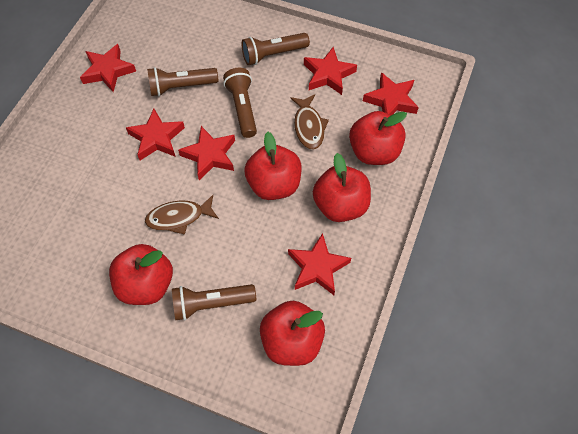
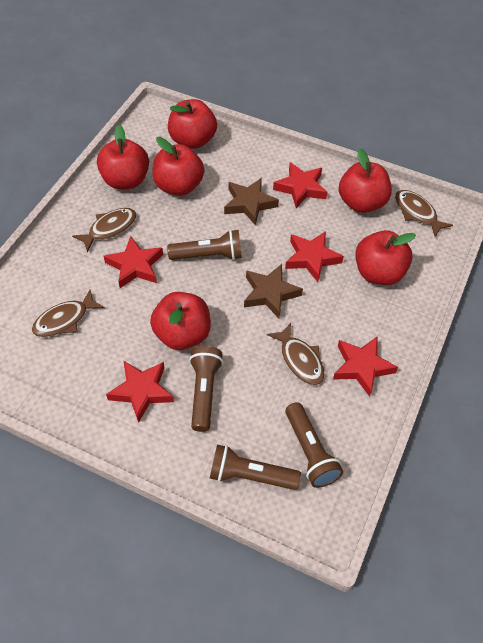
brown fish: 2 -> 4
brown star: 0 -> 2
red apple: 5 -> 6
red star: 6 -> 5

